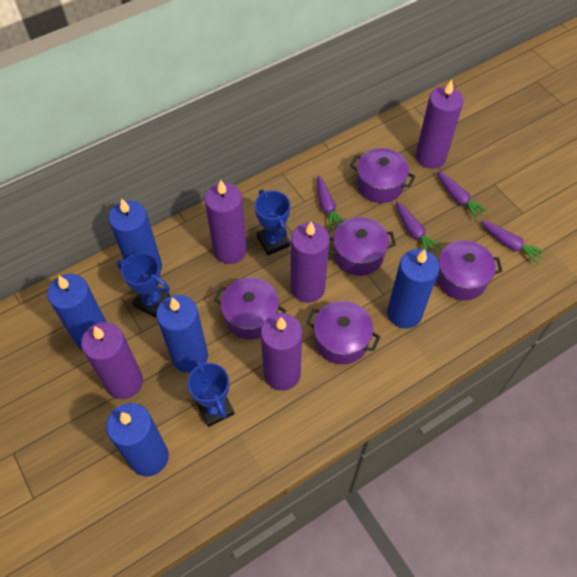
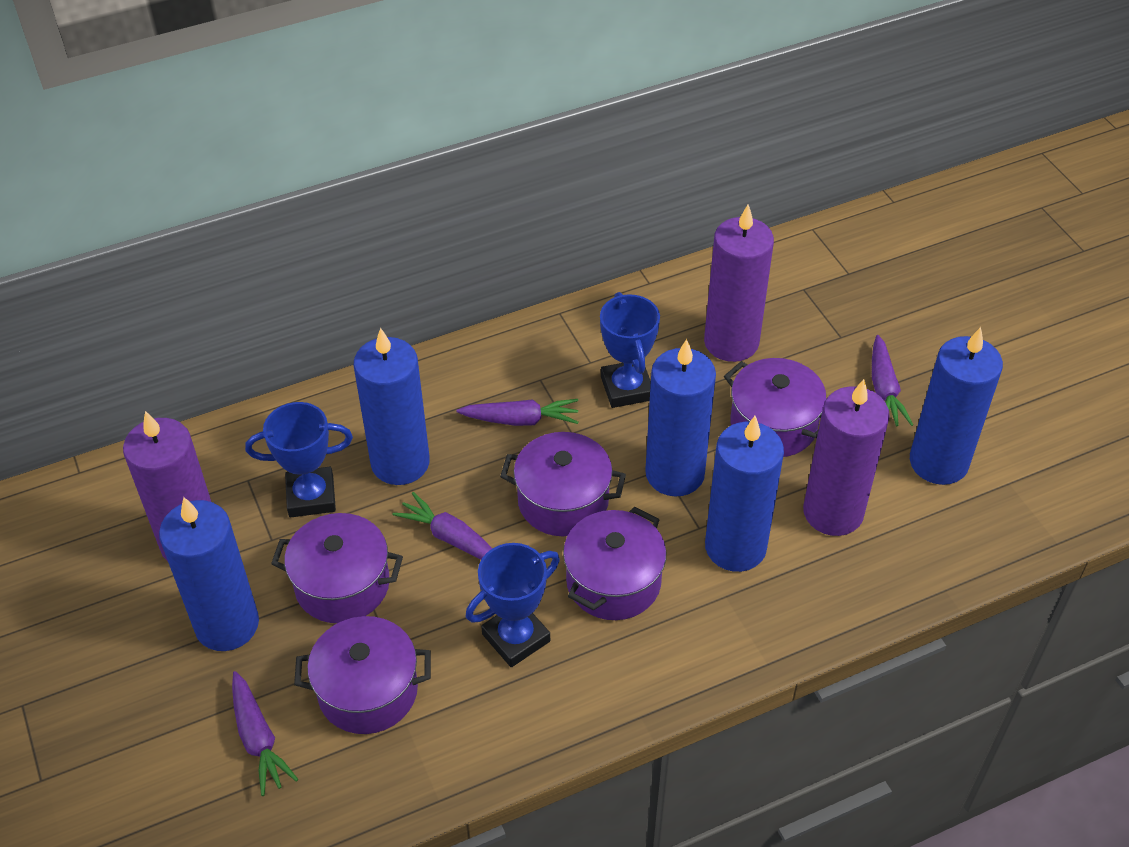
purple candle: 5 -> 3

